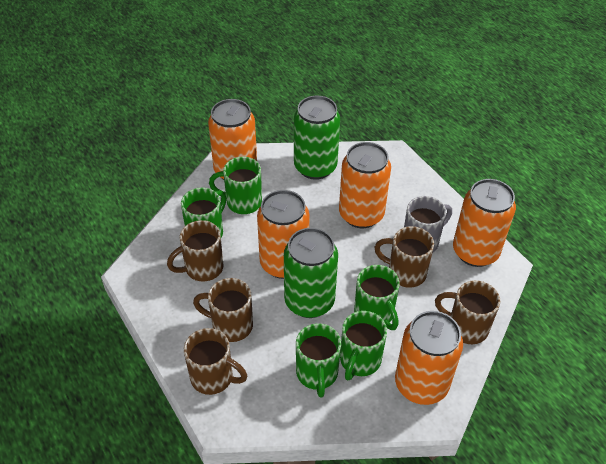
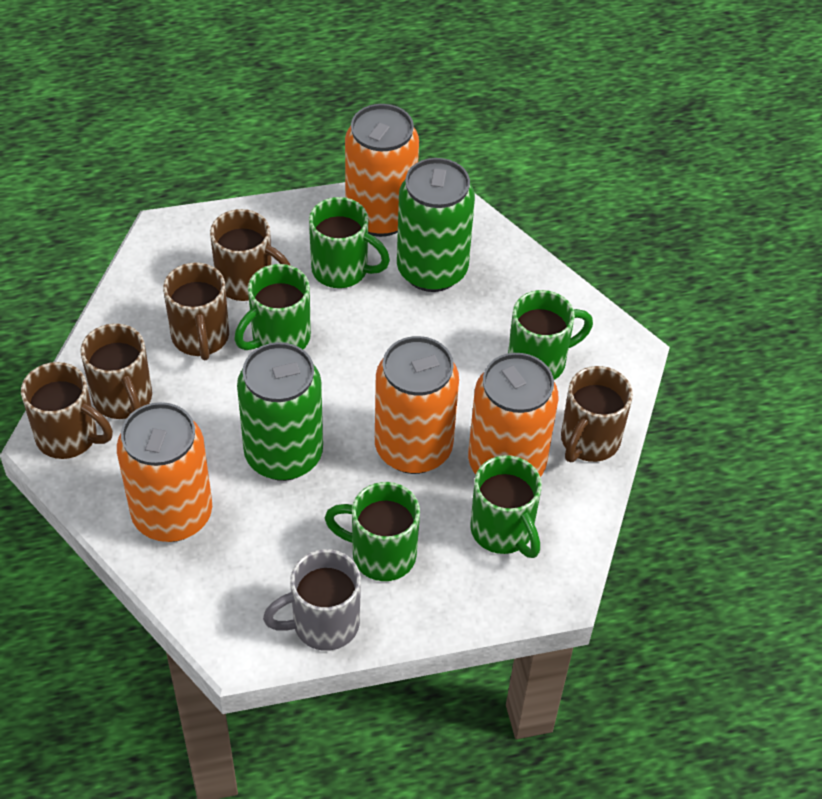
orange can: 5 -> 4

